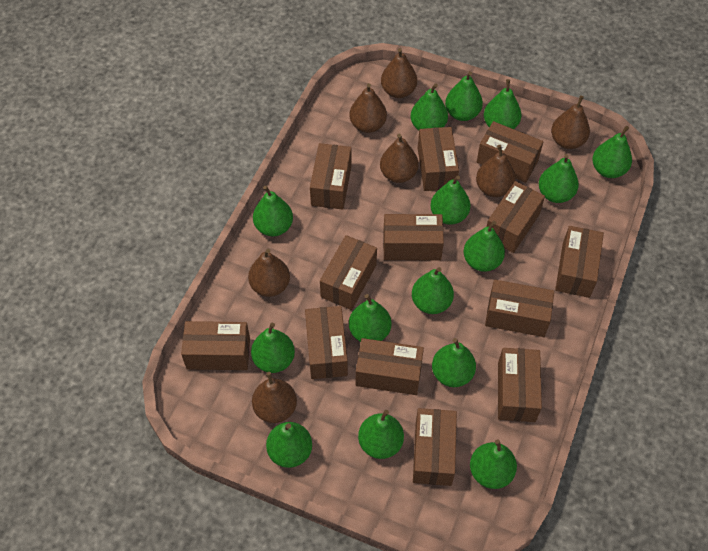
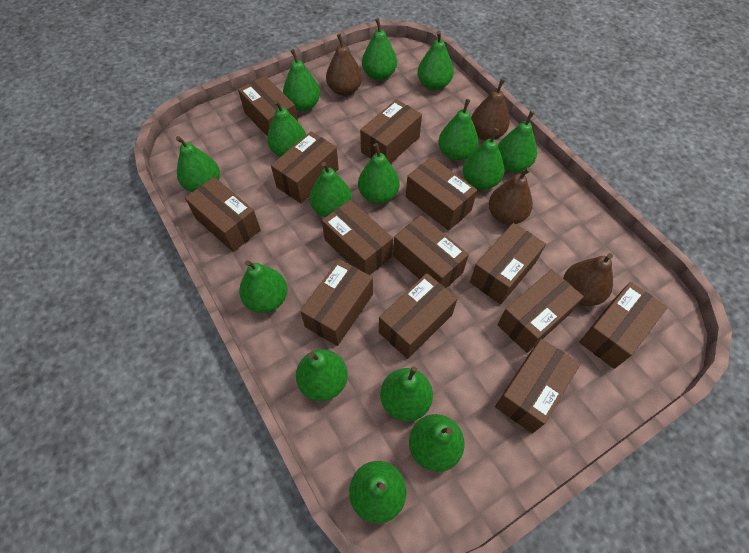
brown pear: 7 -> 4

